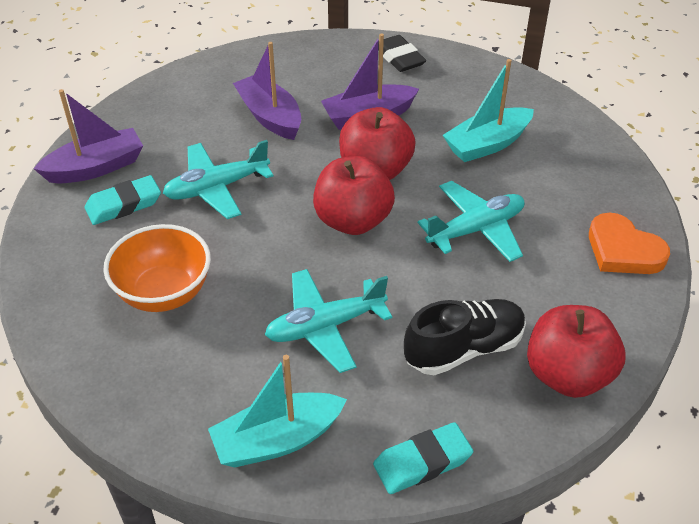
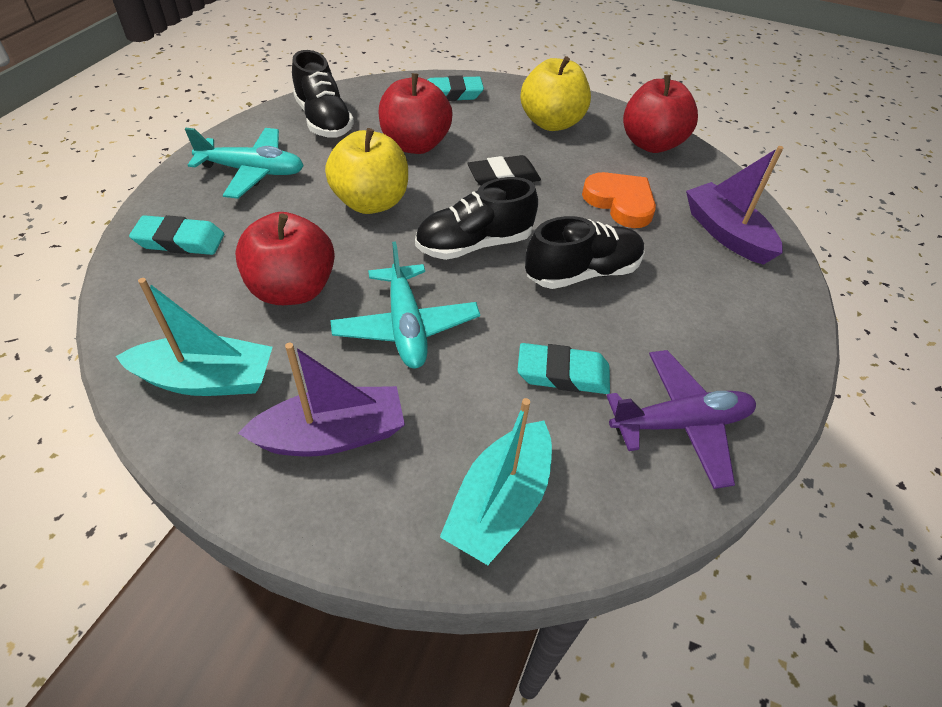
black shoe: 1 -> 3
orange bowl: 1 -> 0
purple boat: 3 -> 2
purple plane: 0 -> 1
turquoise eraser: 2 -> 3
turquoise plane: 3 -> 2
yellow apple: 0 -> 2

